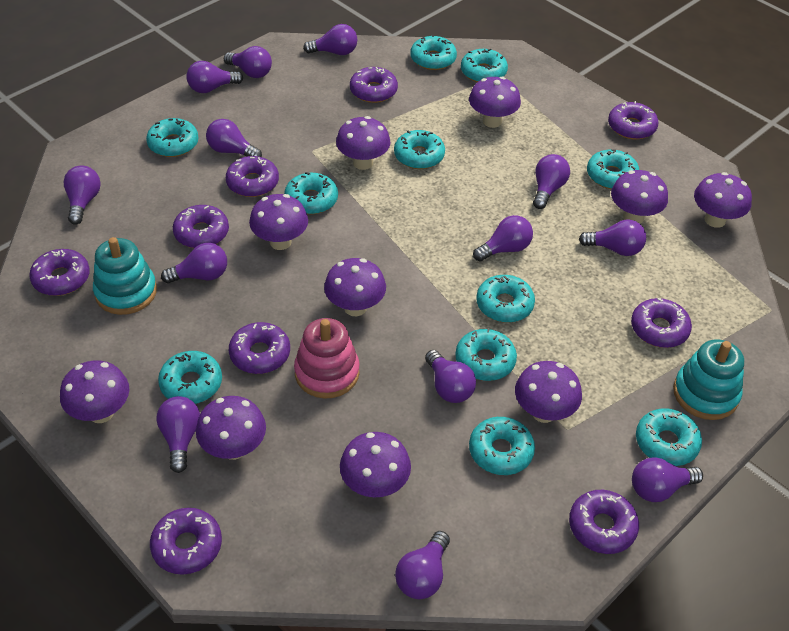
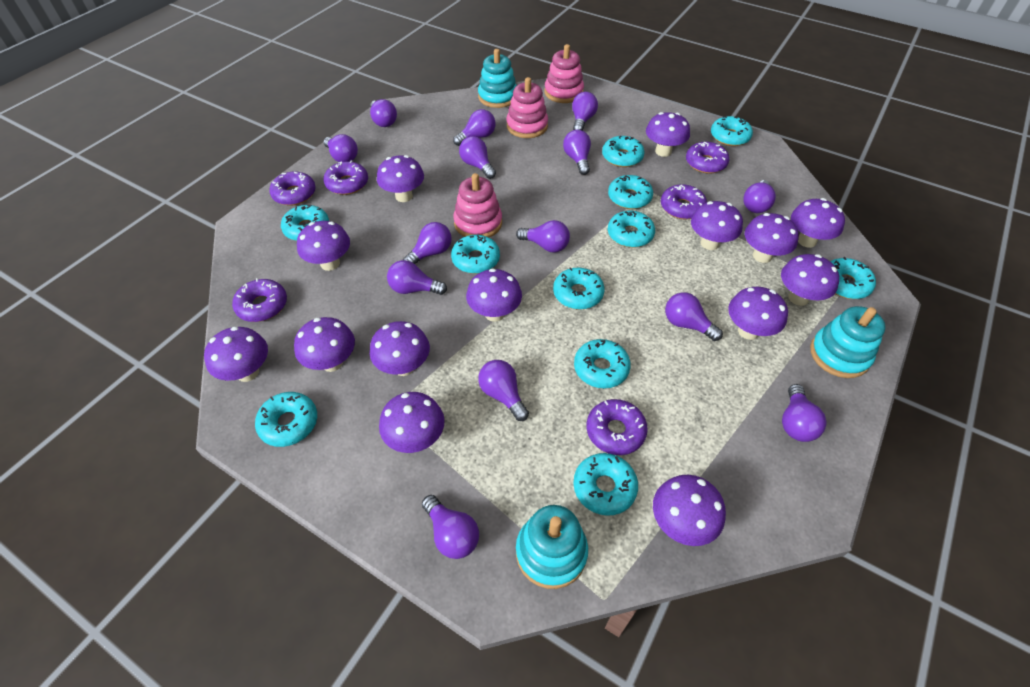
pink stacking toy: 1 -> 3
purple donut: 9 -> 6
purple light bulb: 13 -> 14
purple mushroom: 10 -> 14
turquoise stacking toy: 2 -> 3

